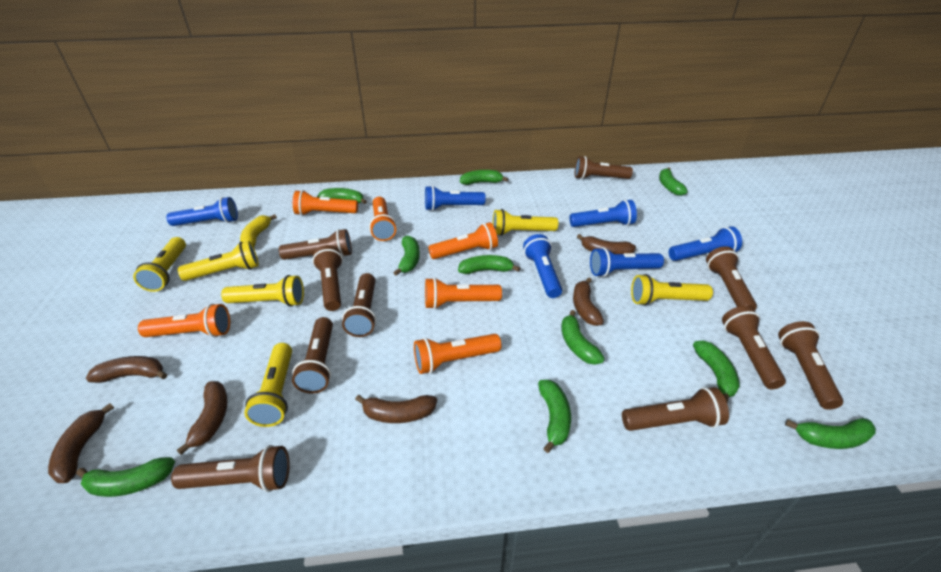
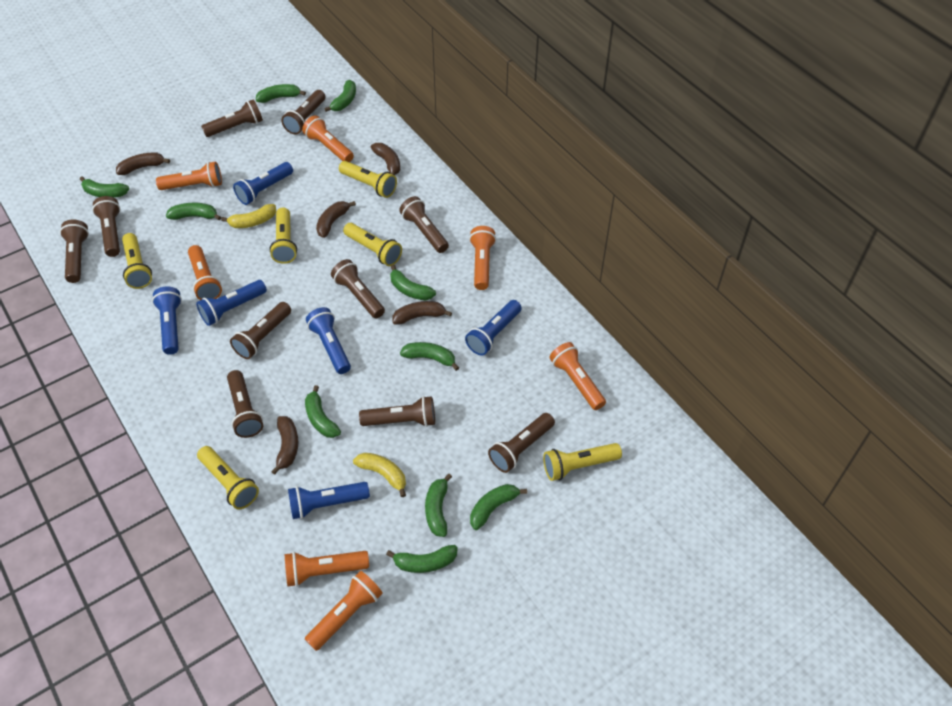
brown banana: 6 -> 5
orange flashlight: 6 -> 7
yellow banana: 1 -> 2

